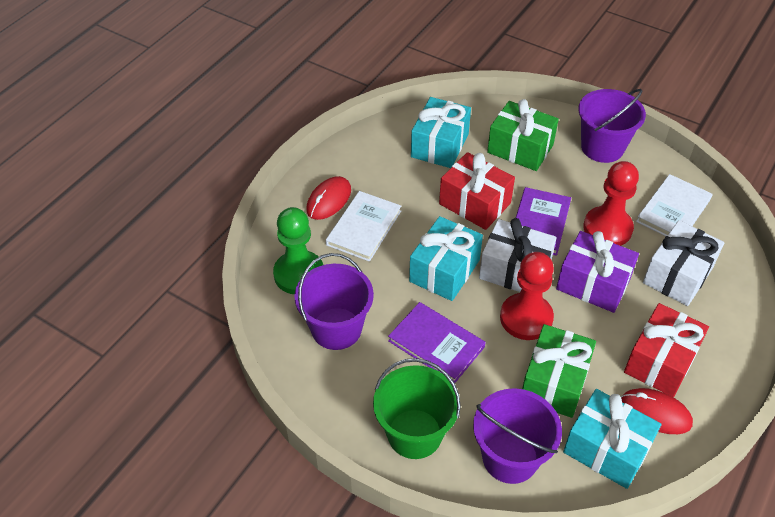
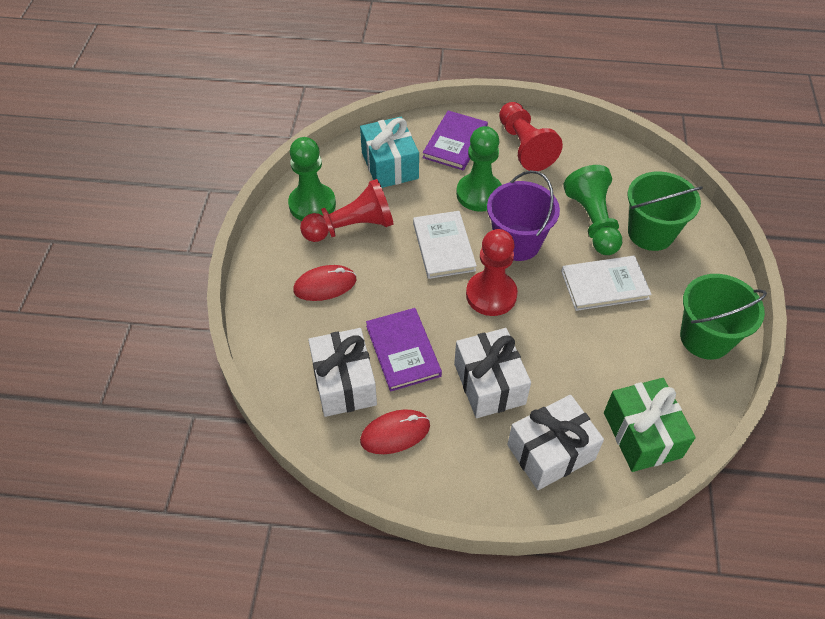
green bucket: 1 -> 2
green gift: 2 -> 1
green pawn: 1 -> 3
purple bucket: 3 -> 1
purple gift: 1 -> 0
red gift: 2 -> 0
red pawn: 2 -> 3
turquoise gift: 3 -> 1
white gift: 2 -> 3

